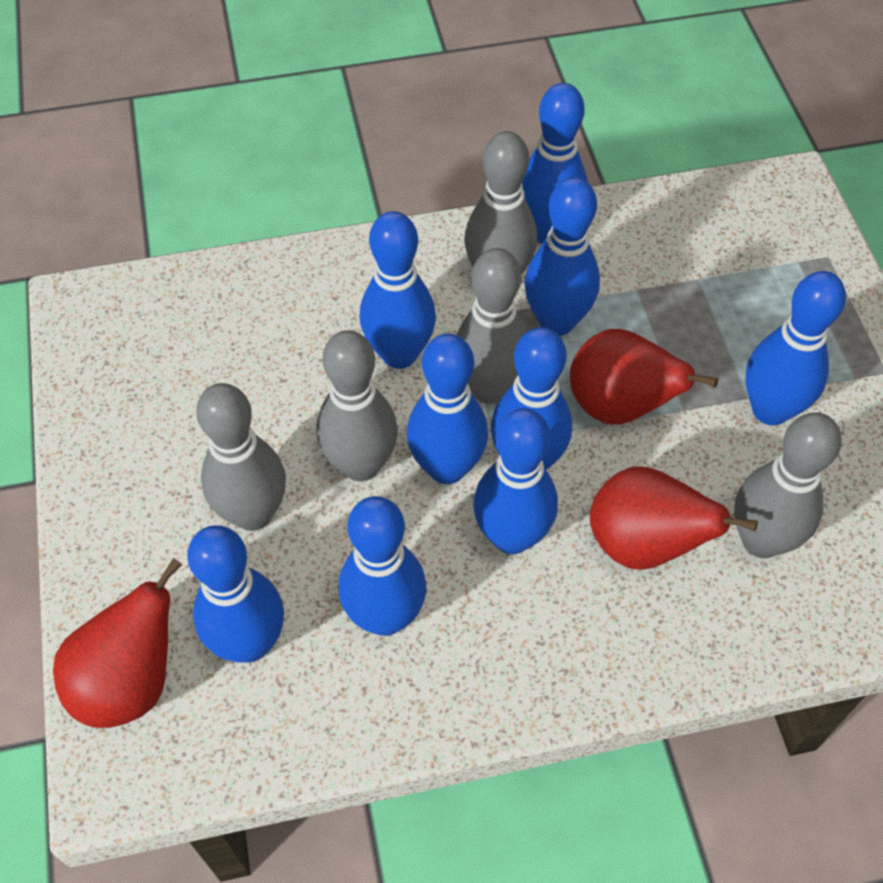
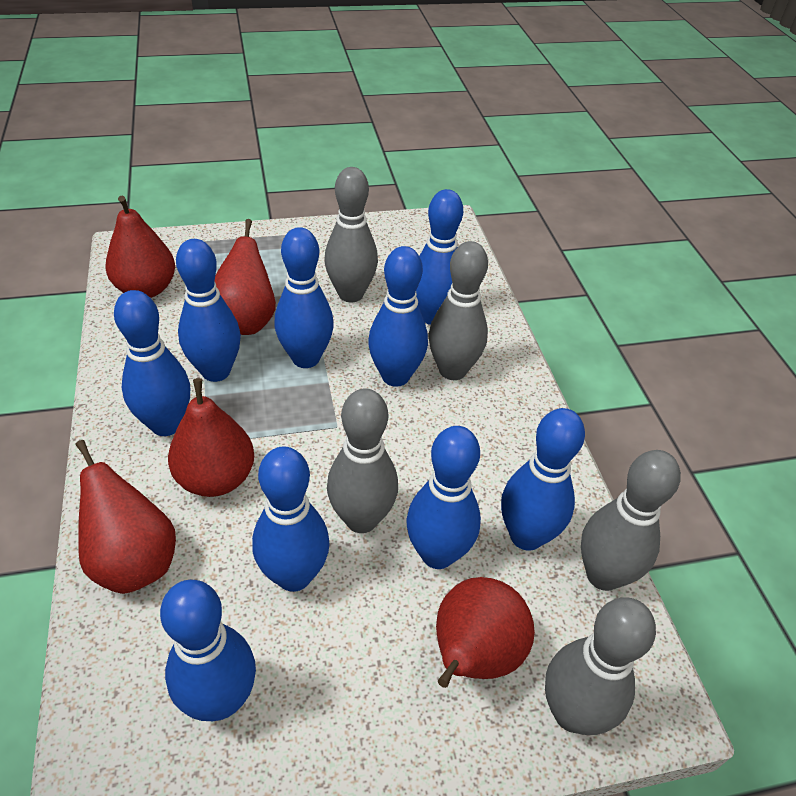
red pear: 3 -> 5

